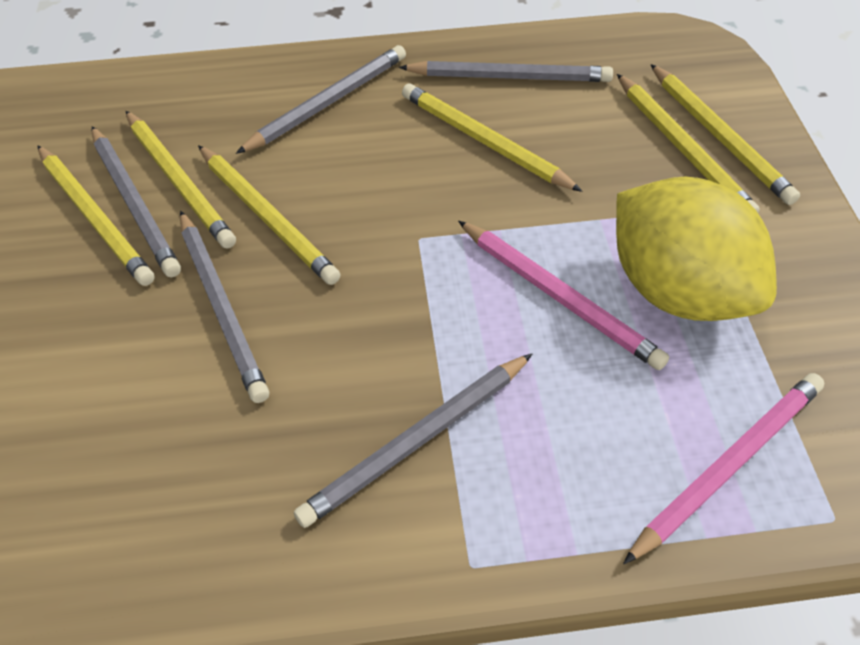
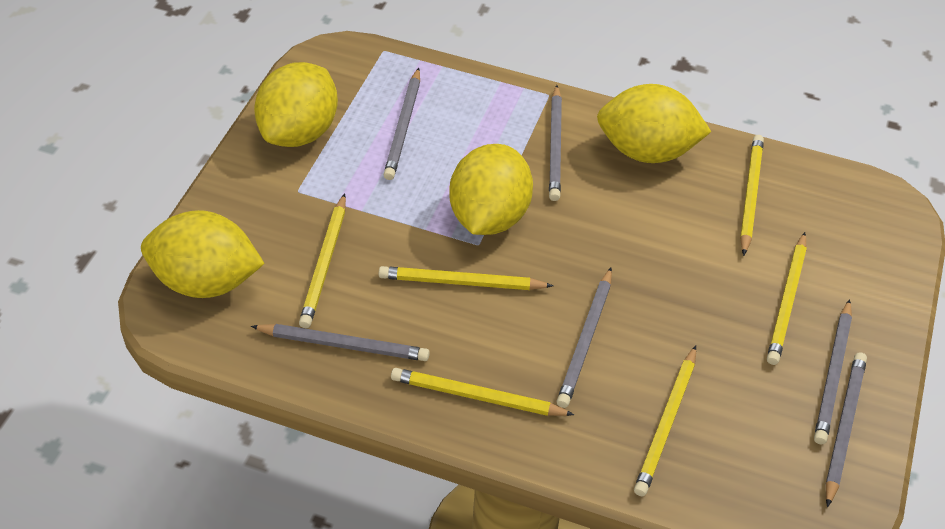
grey pencil: 5 -> 6
pink pencil: 2 -> 0
yellow lemon: 1 -> 4

